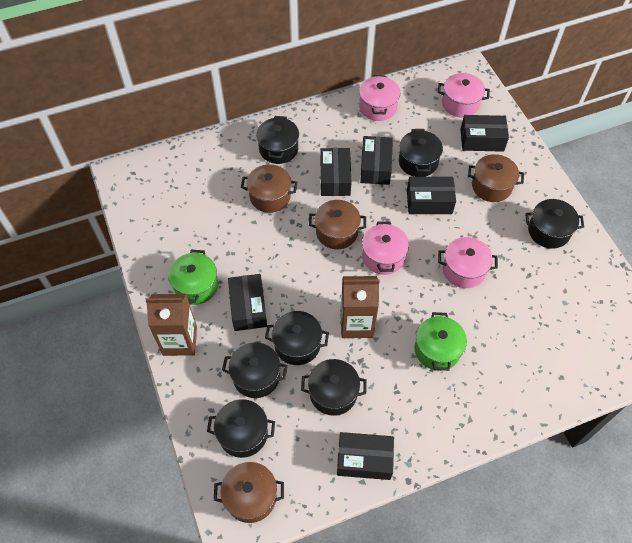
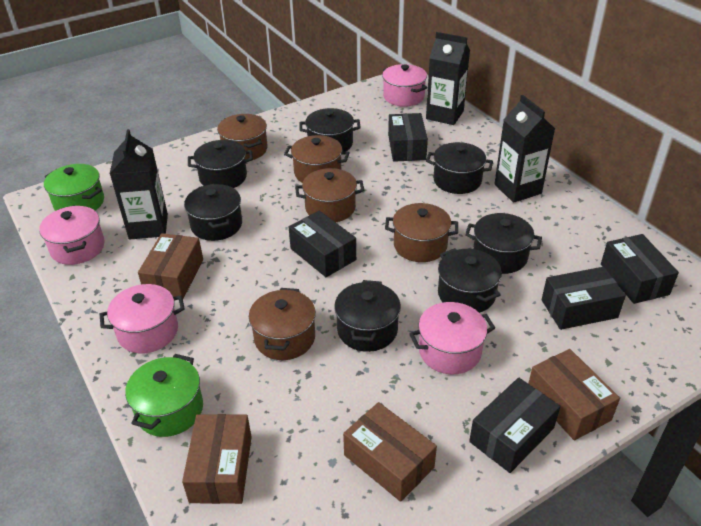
black box: 6 -> 5
black carton: 0 -> 3
brown box: 0 -> 4
brown carton: 2 -> 0
brown pot: 4 -> 5

